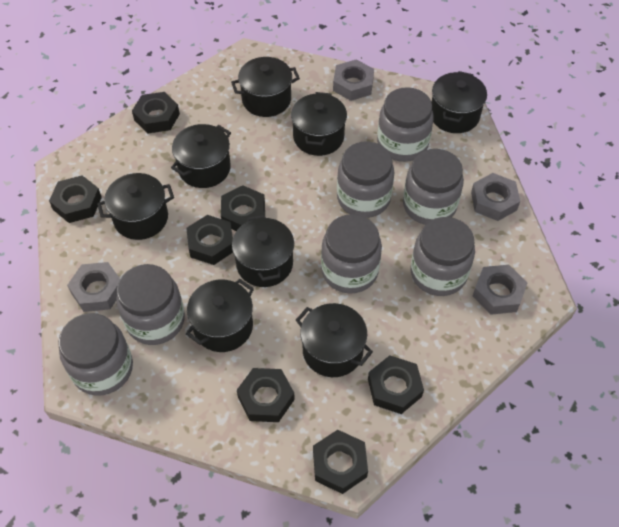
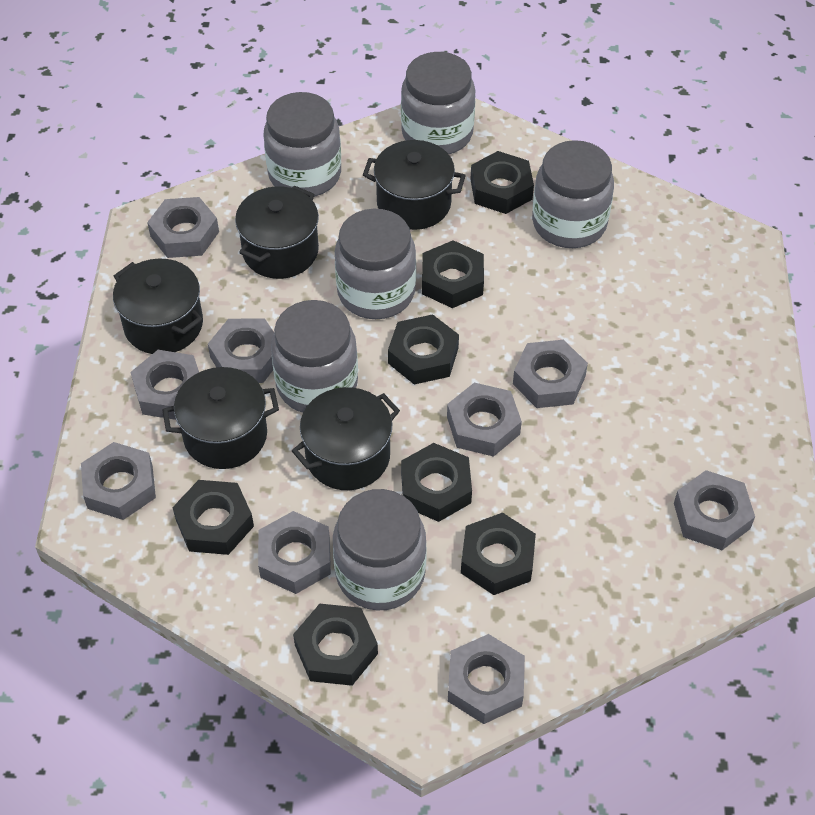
black pot: 8 -> 5
grey jar: 7 -> 6
grey nut: 4 -> 9

